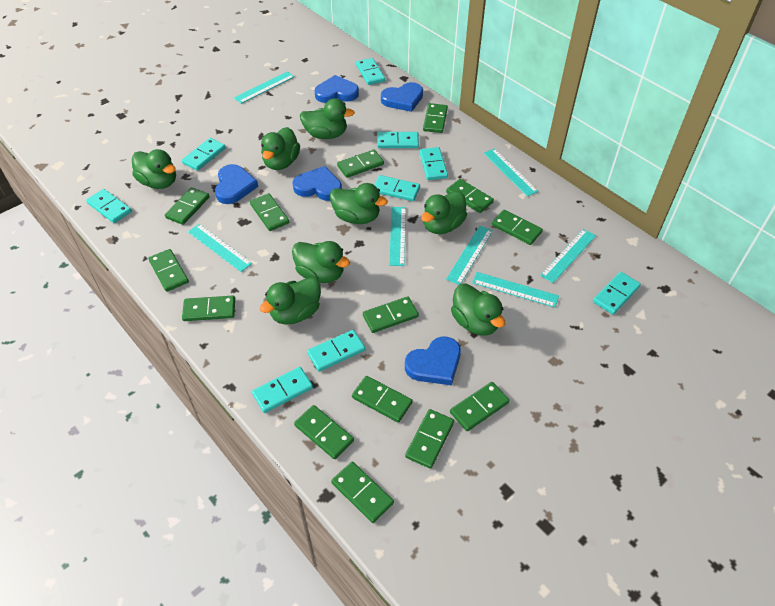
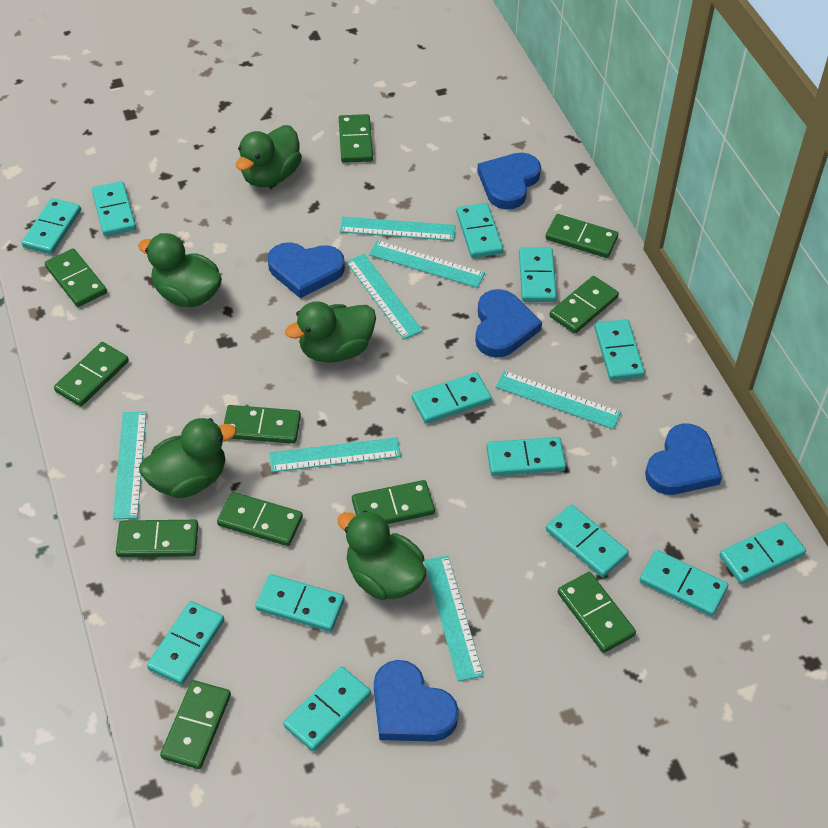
green domino: 14 -> 11
green duck: 8 -> 5
turquoise domino: 9 -> 13

